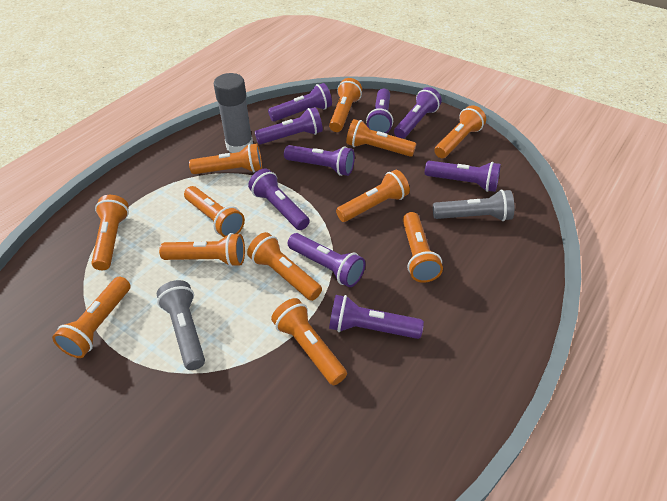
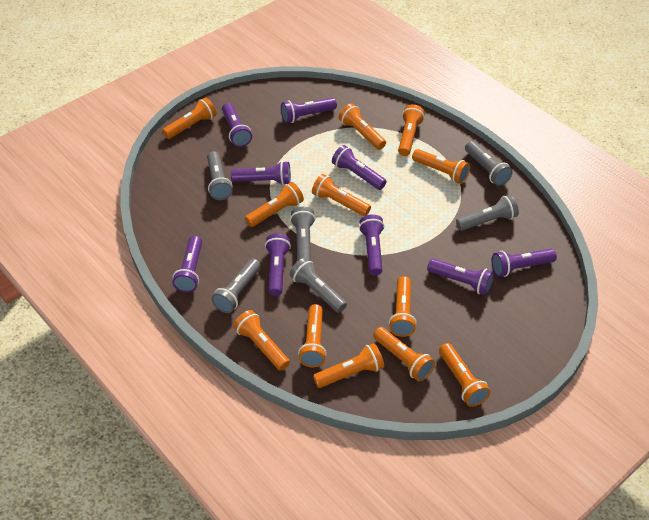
grey flashlight: 2 -> 6
grey glue stick: 1 -> 0

